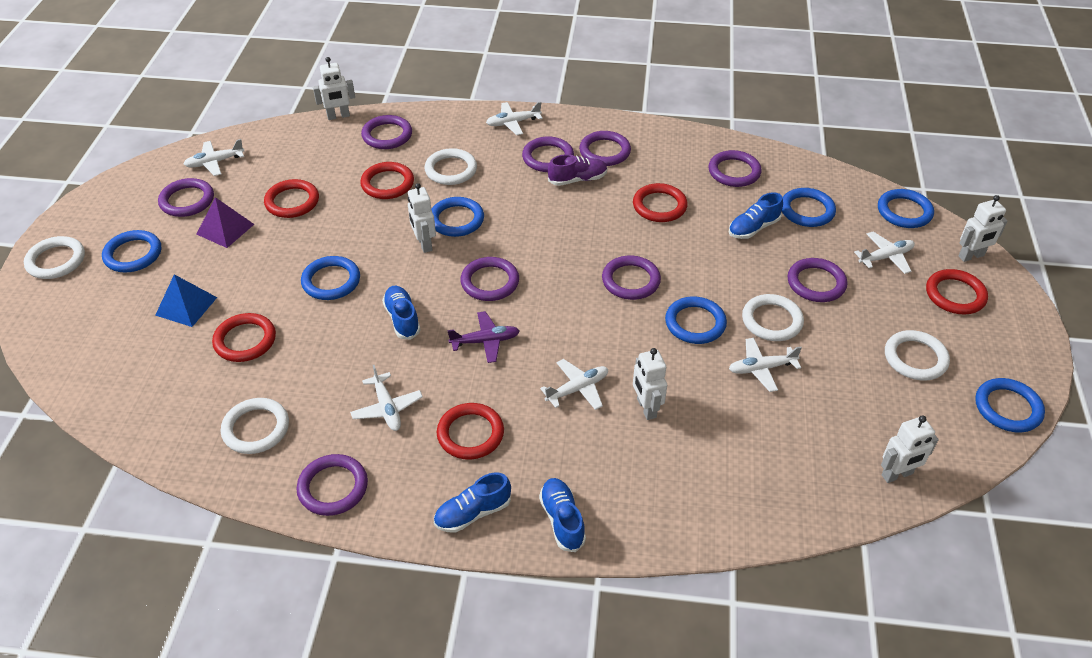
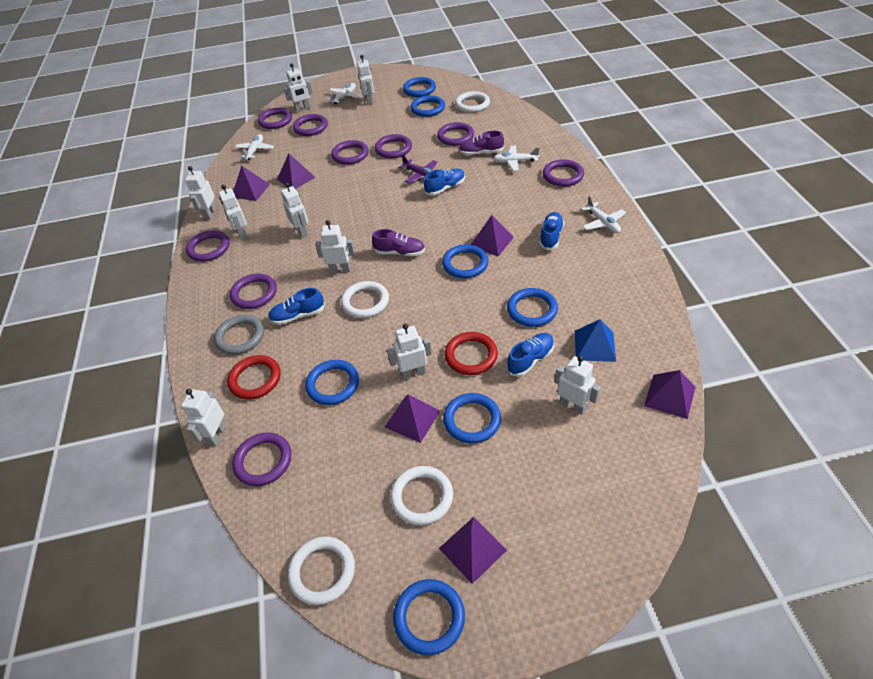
grey ring: 0 -> 1
purple pyramid: 1 -> 6
purple shoe: 1 -> 2
red ring: 6 -> 2
white plane: 6 -> 4
white ring: 5 -> 4
white robot: 5 -> 9

